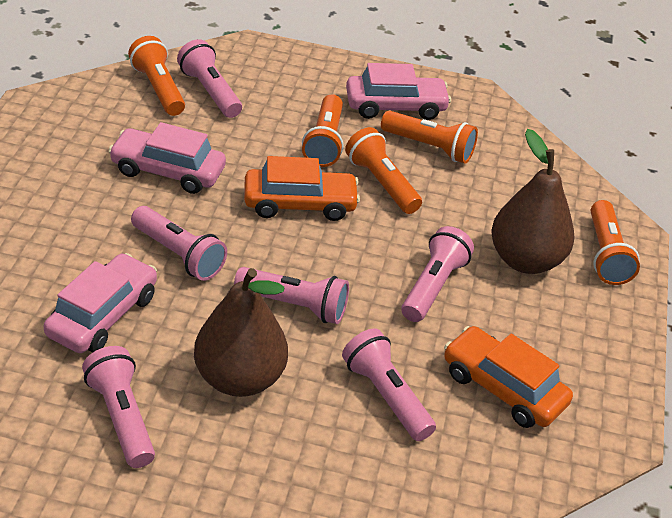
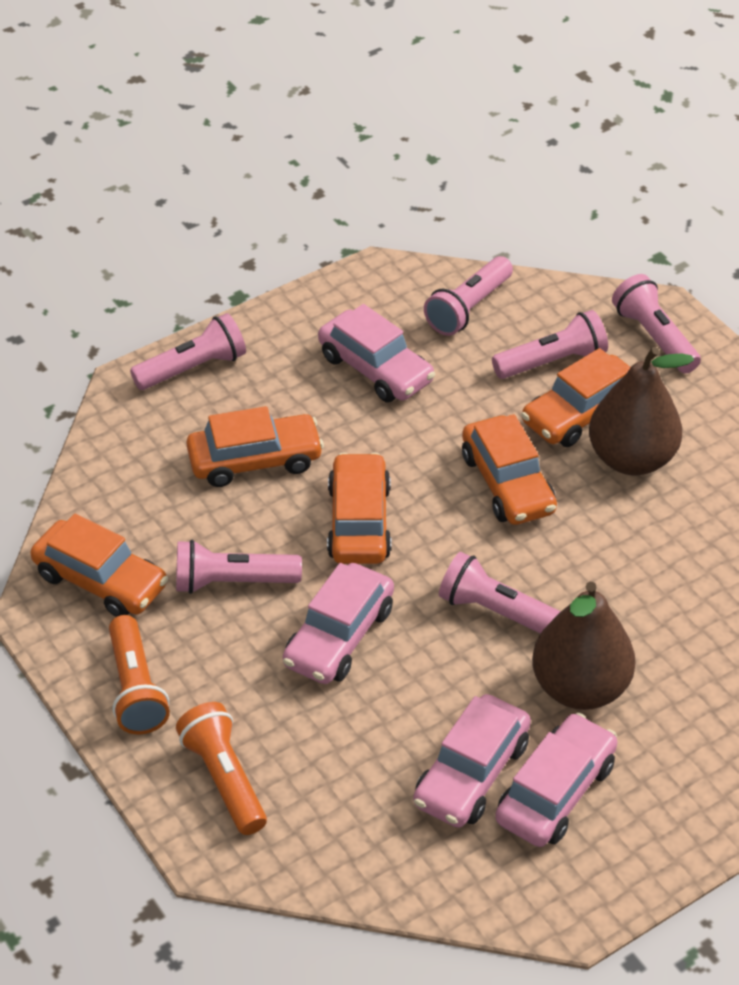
orange car: 2 -> 5
orange flashlight: 5 -> 2
pink car: 3 -> 4

